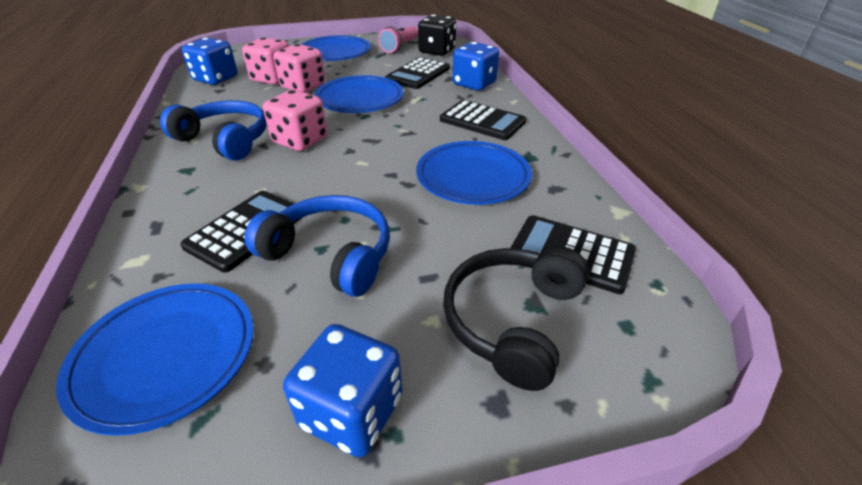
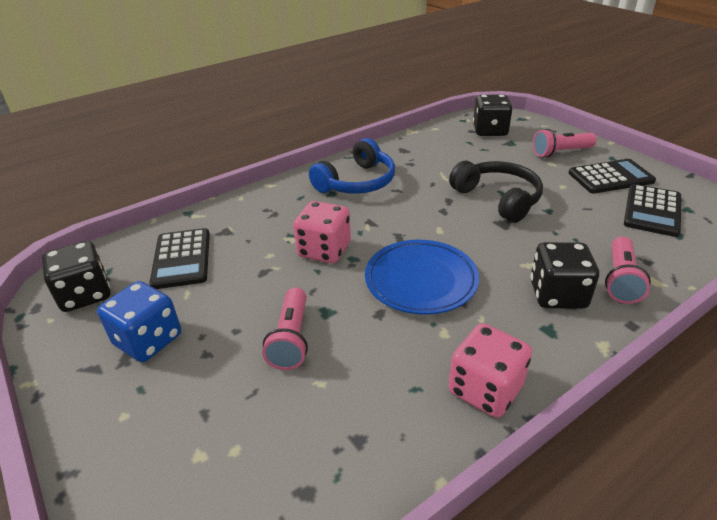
black calculator: 4 -> 3
black dice: 1 -> 3
blue dice: 3 -> 1
blue headphones: 2 -> 1
blue plate: 4 -> 1
pink dice: 3 -> 2
pink flashlight: 1 -> 3

